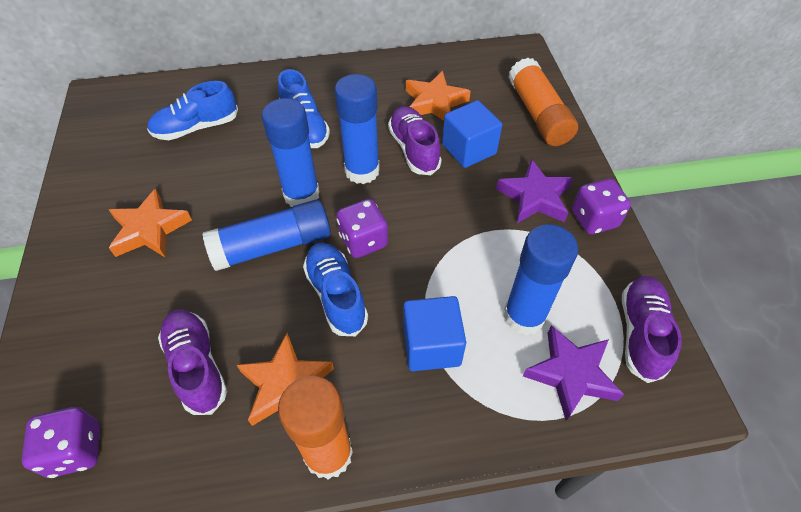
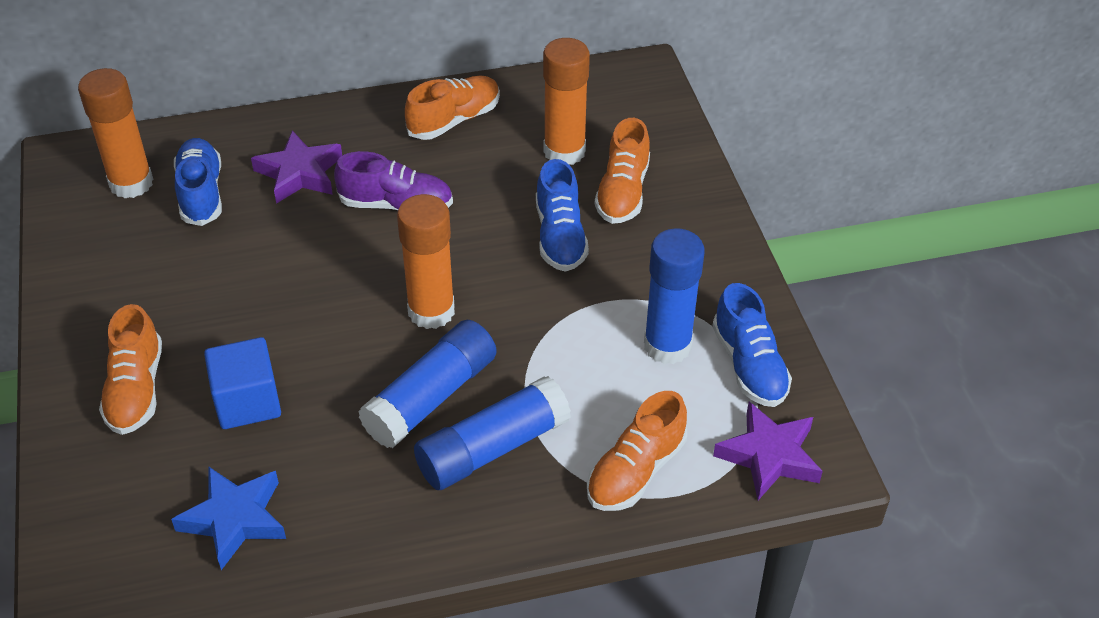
blue cube: 2 -> 1
blue glue stick: 4 -> 3
blue star: 0 -> 1
orange glue stick: 2 -> 3
orange shoe: 0 -> 4
orange star: 3 -> 0
purple dice: 3 -> 0
purple shoe: 3 -> 1

